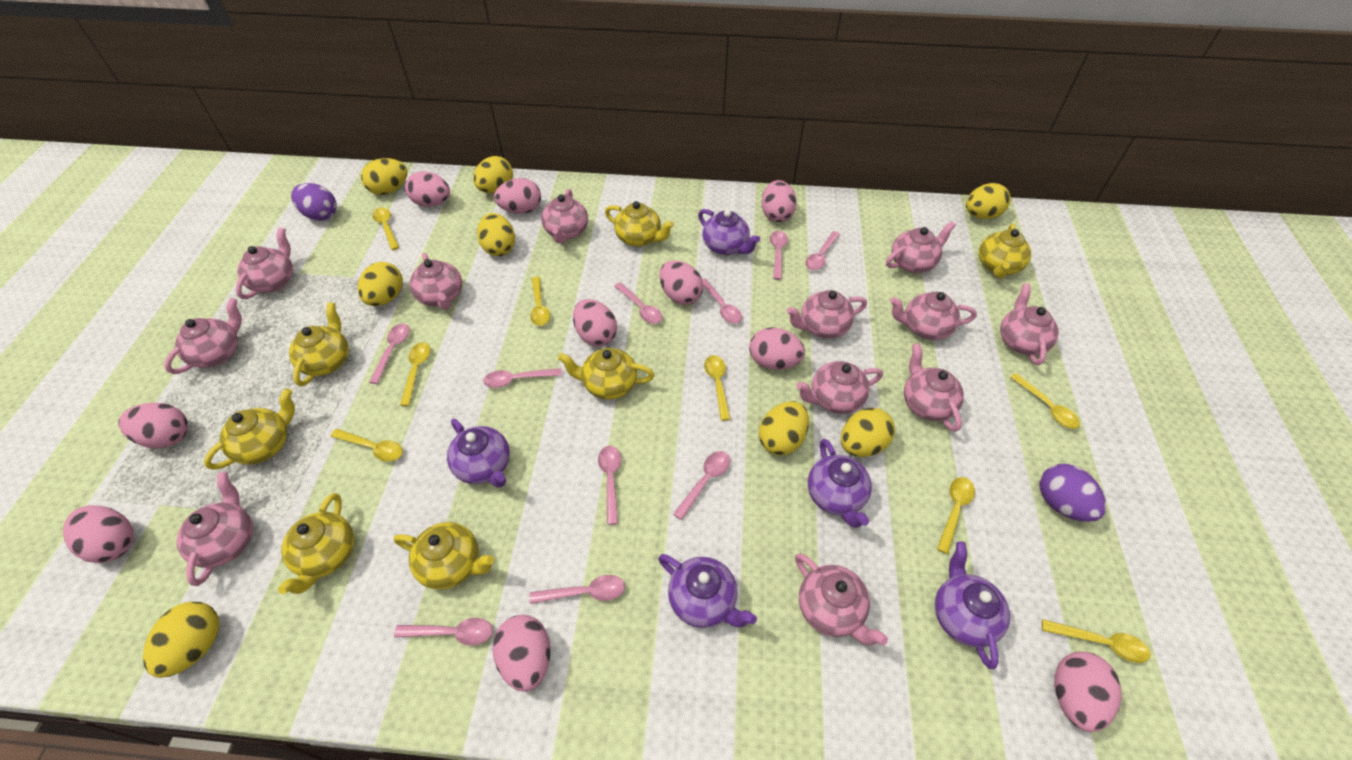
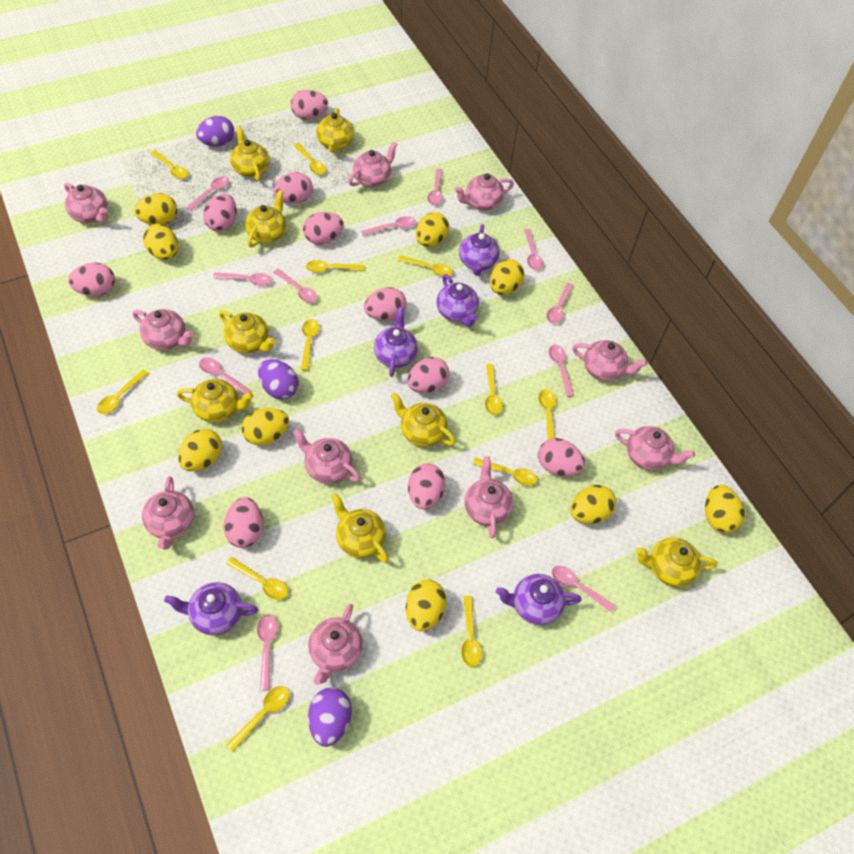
pink spoon: 10 -> 11
pink teapot: 12 -> 10
purple egg: 2 -> 3
yellow egg: 8 -> 9
yellow spoon: 8 -> 12
yellow teapot: 7 -> 8

